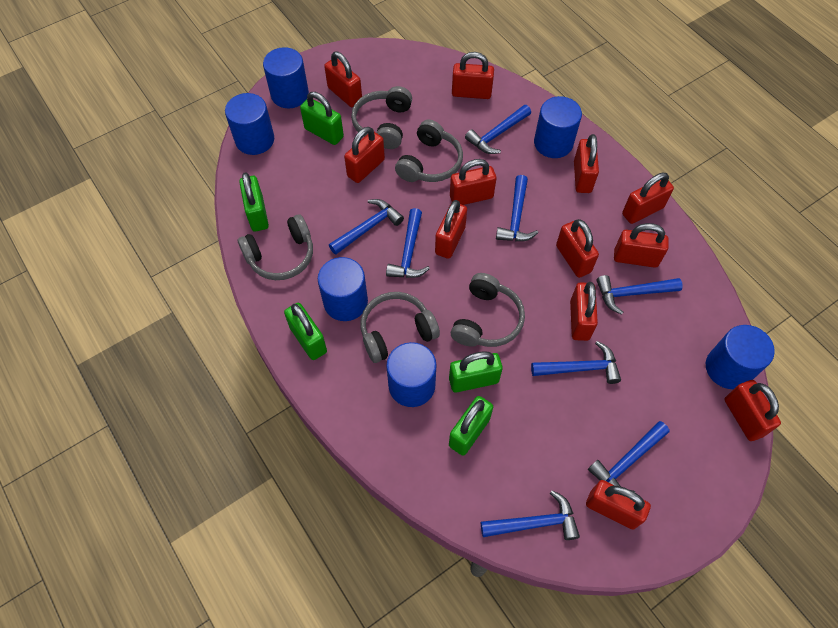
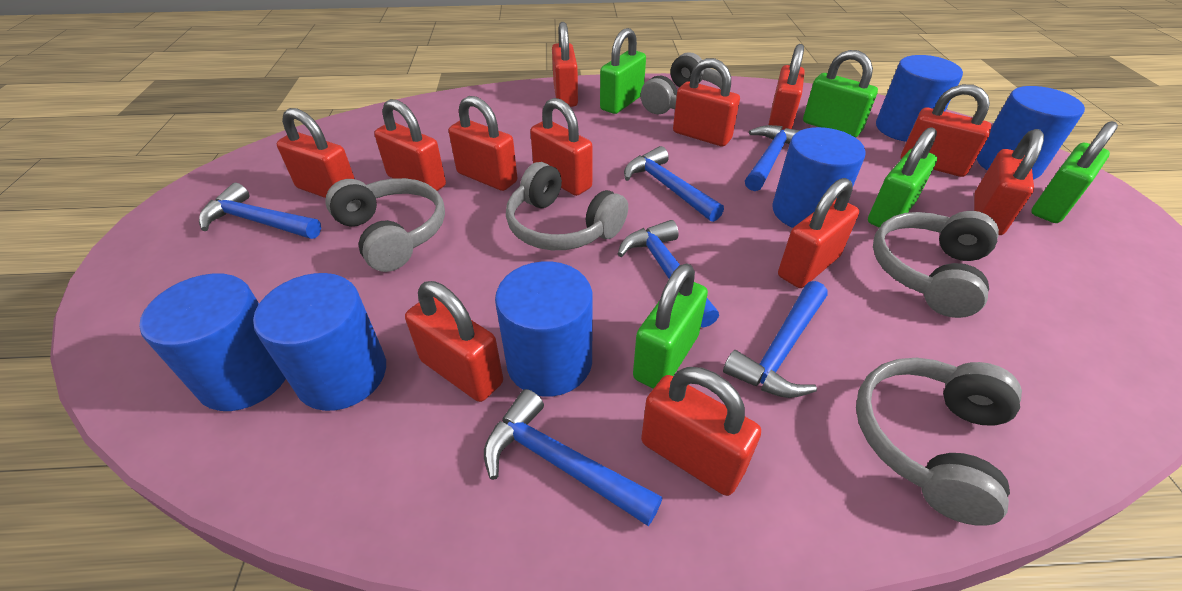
blue hammer: 8 -> 6

